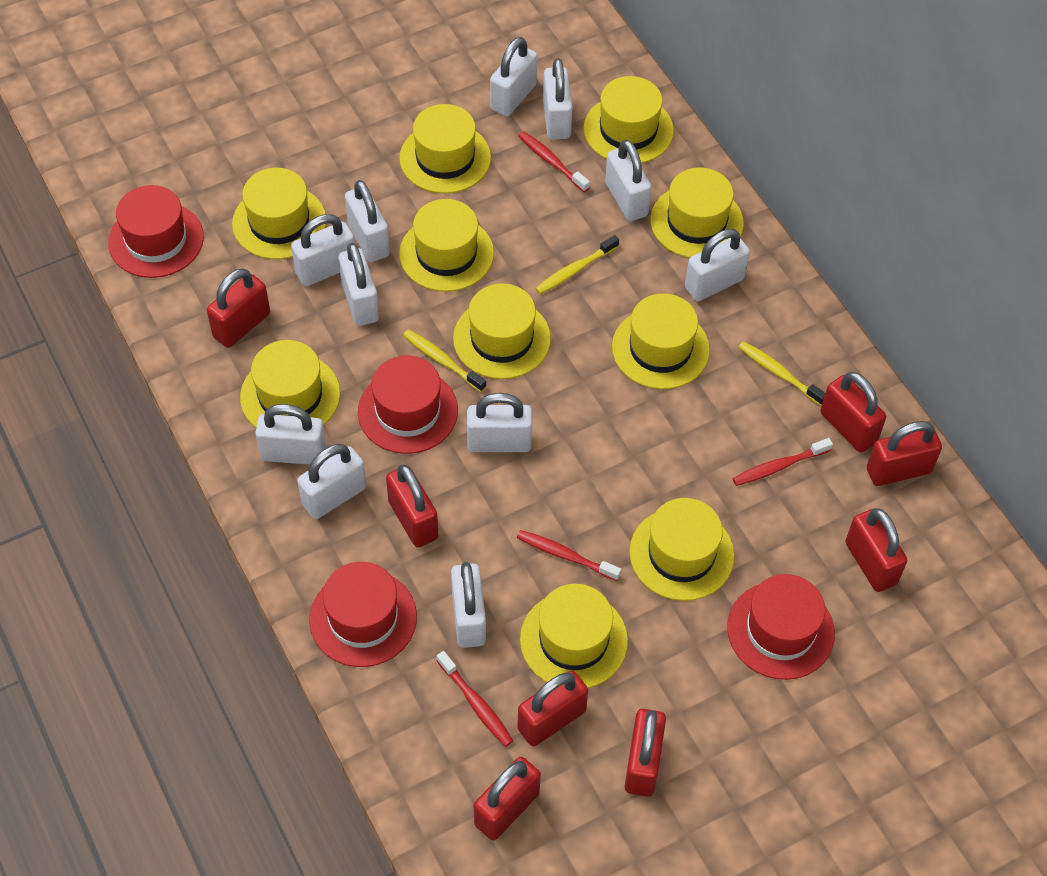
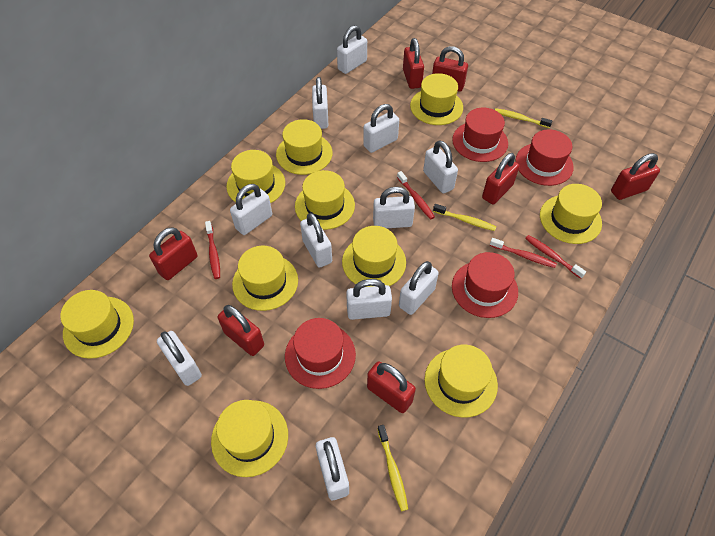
red padlock: 8 -> 7

